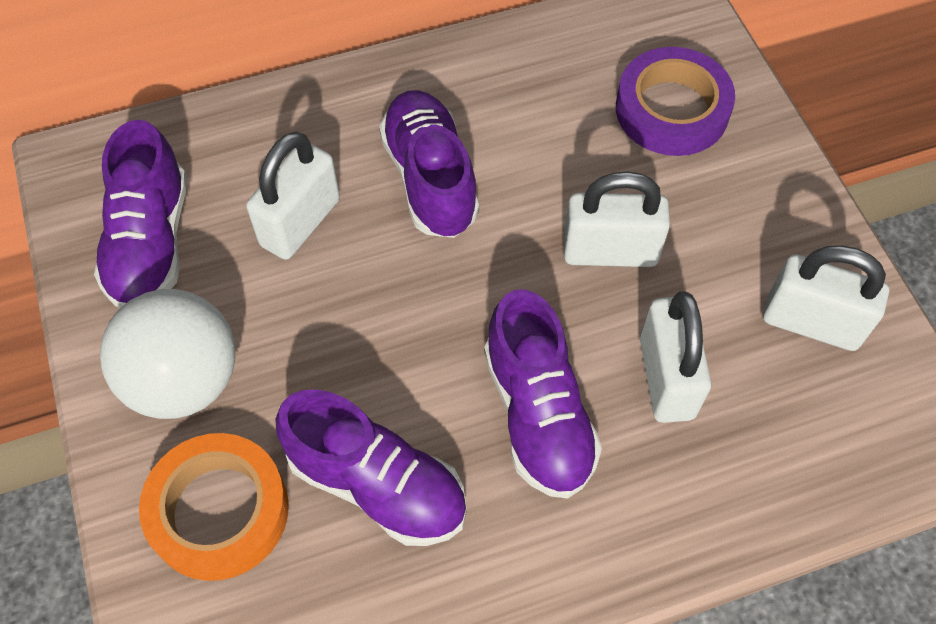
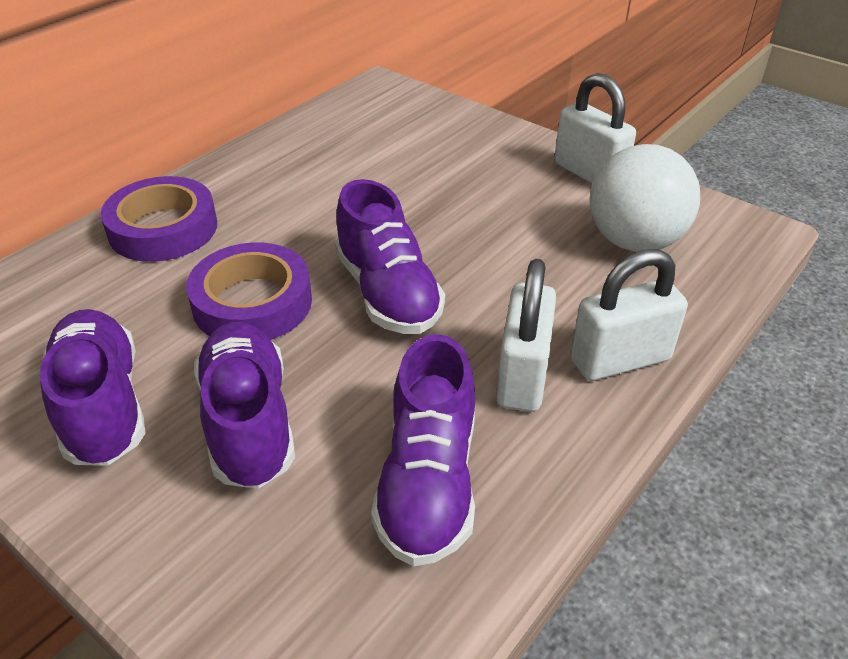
orange tape: 1 -> 0
purple tape: 1 -> 2
white padlock: 4 -> 3

